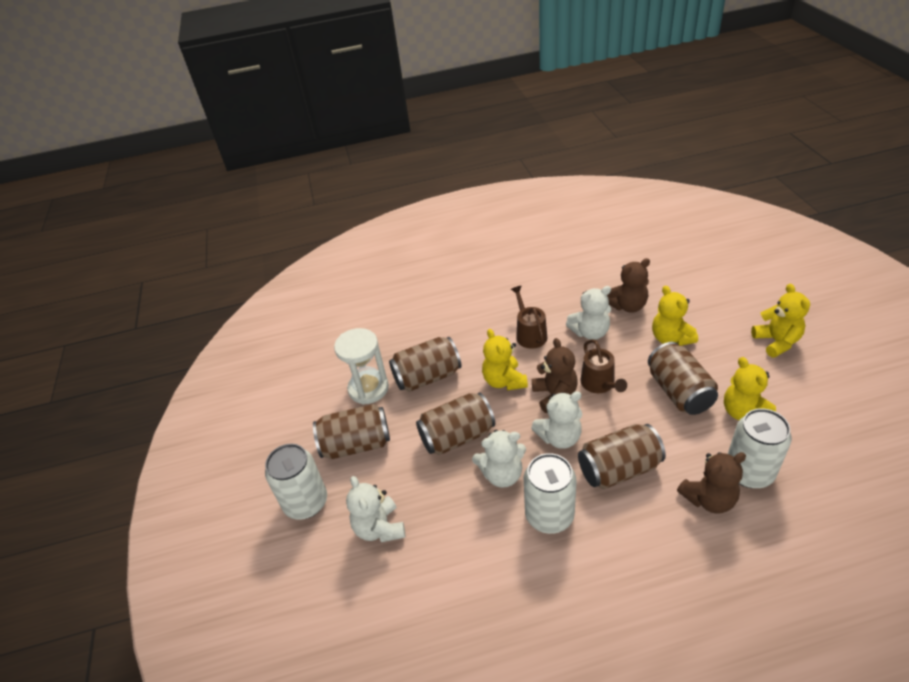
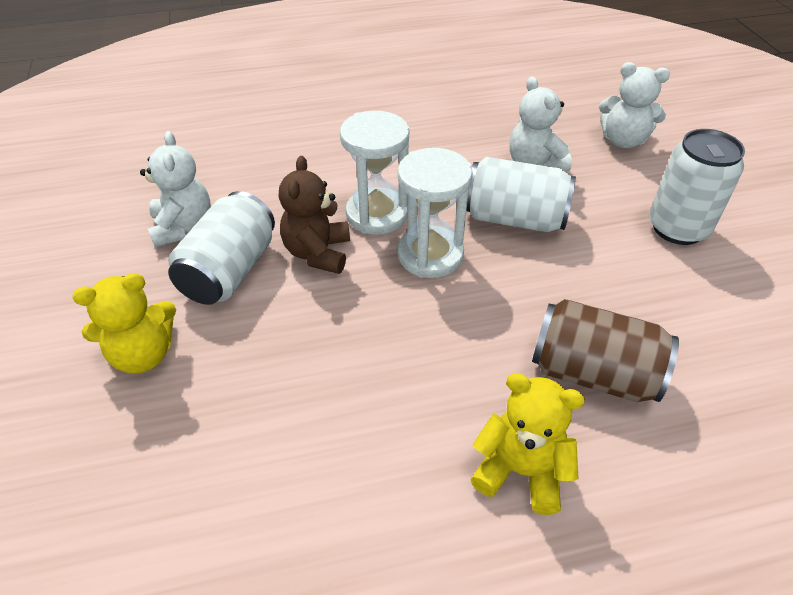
brown can: 5 -> 1
brown teddy bear: 3 -> 1
brown watering can: 2 -> 0
white hourglass: 1 -> 2
white teddy bear: 4 -> 3
yellow teddy bear: 4 -> 2

